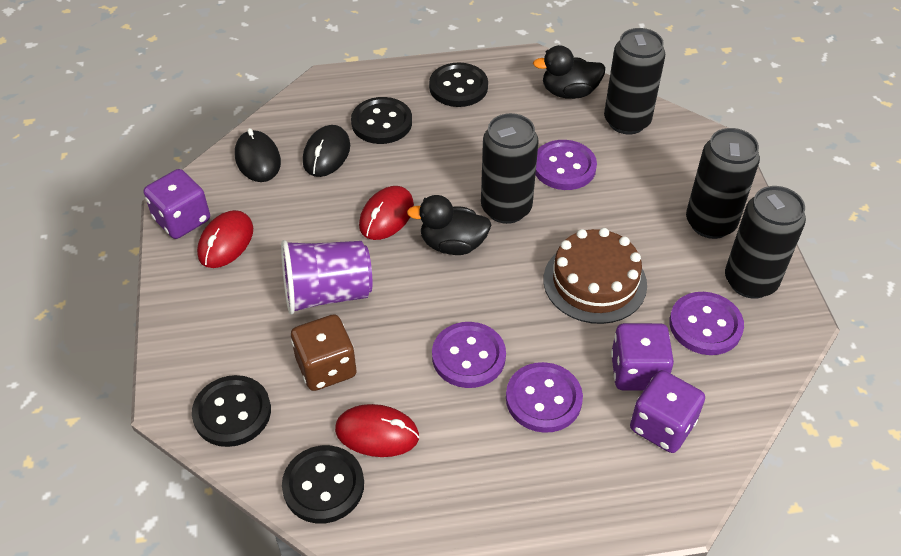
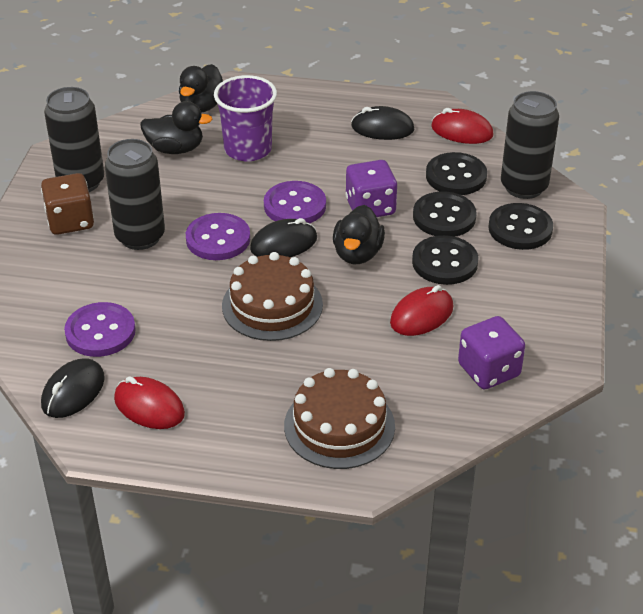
black can: 4 -> 3
black duck: 2 -> 3
black mouse: 2 -> 3
brown cake: 1 -> 2
purple button: 4 -> 3
purple dice: 3 -> 2

